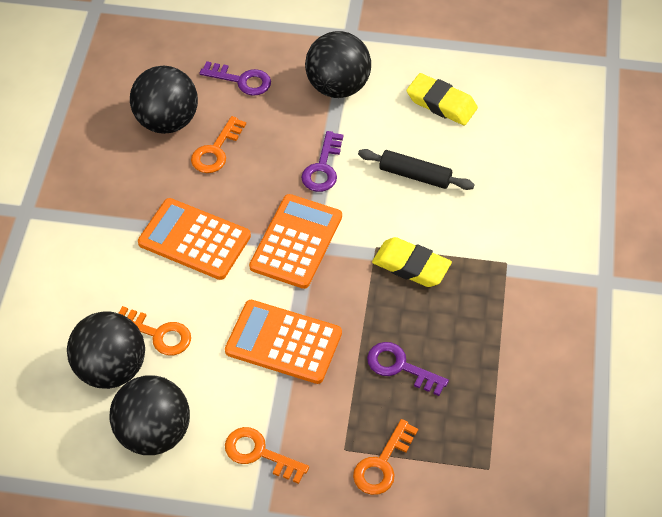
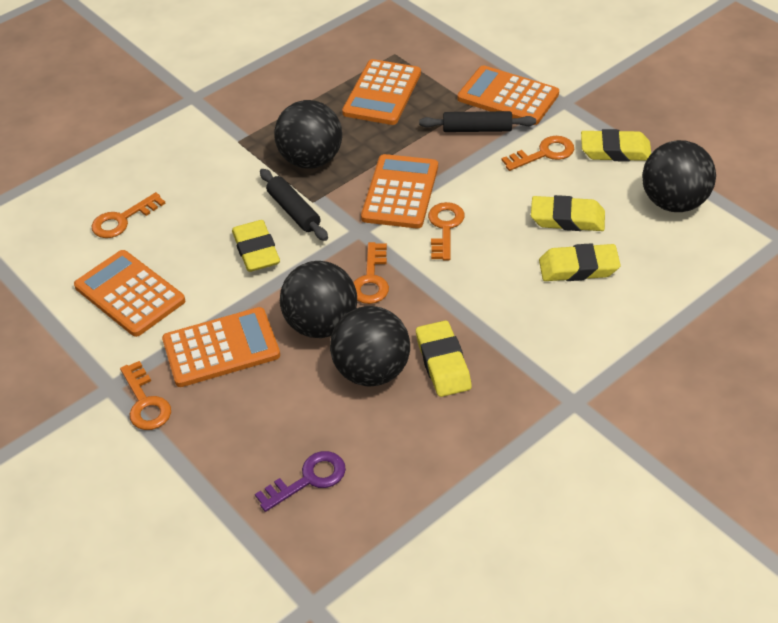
black rolling pin: 1 -> 2
orange calculator: 3 -> 5
orange key: 4 -> 5
purple key: 3 -> 1
yellow eraser: 2 -> 5

